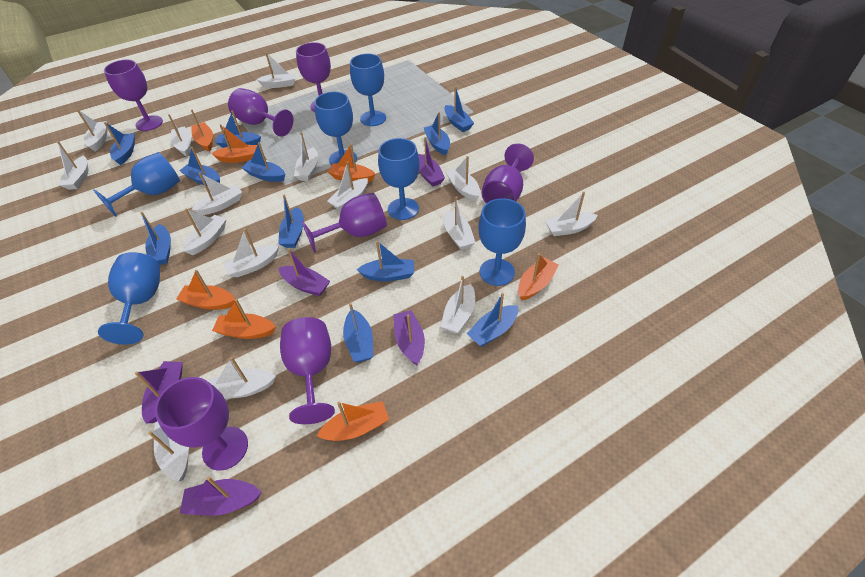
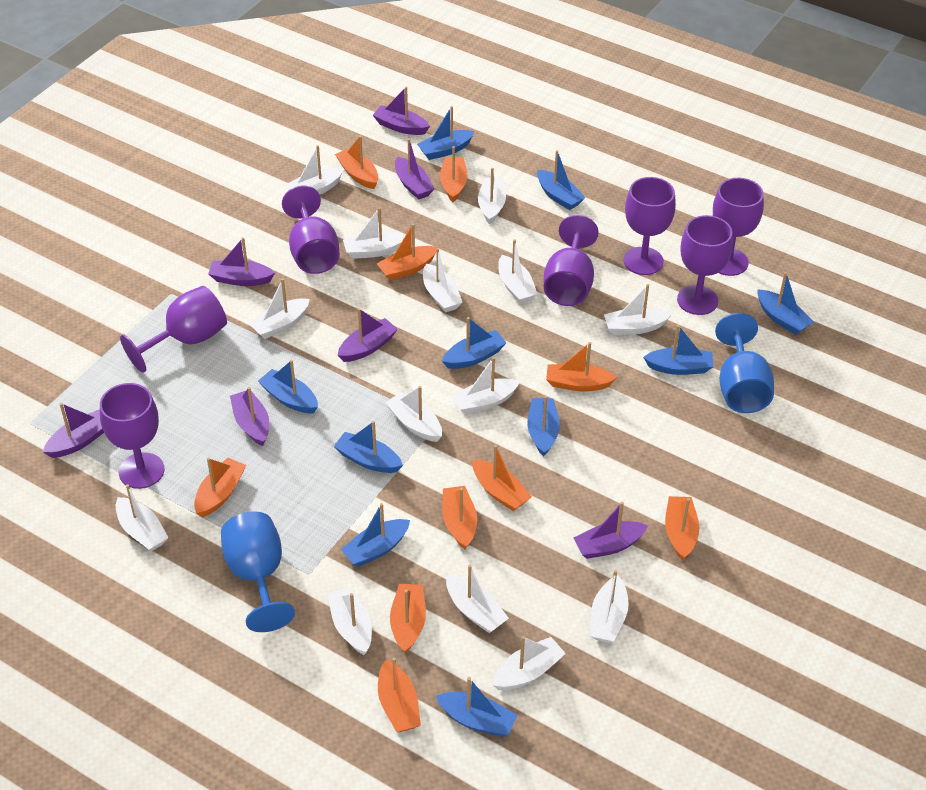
blue boat: 11 -> 10
blue goblet: 6 -> 2
orange boat: 7 -> 10
purple boat: 5 -> 7
white boat: 15 -> 14

